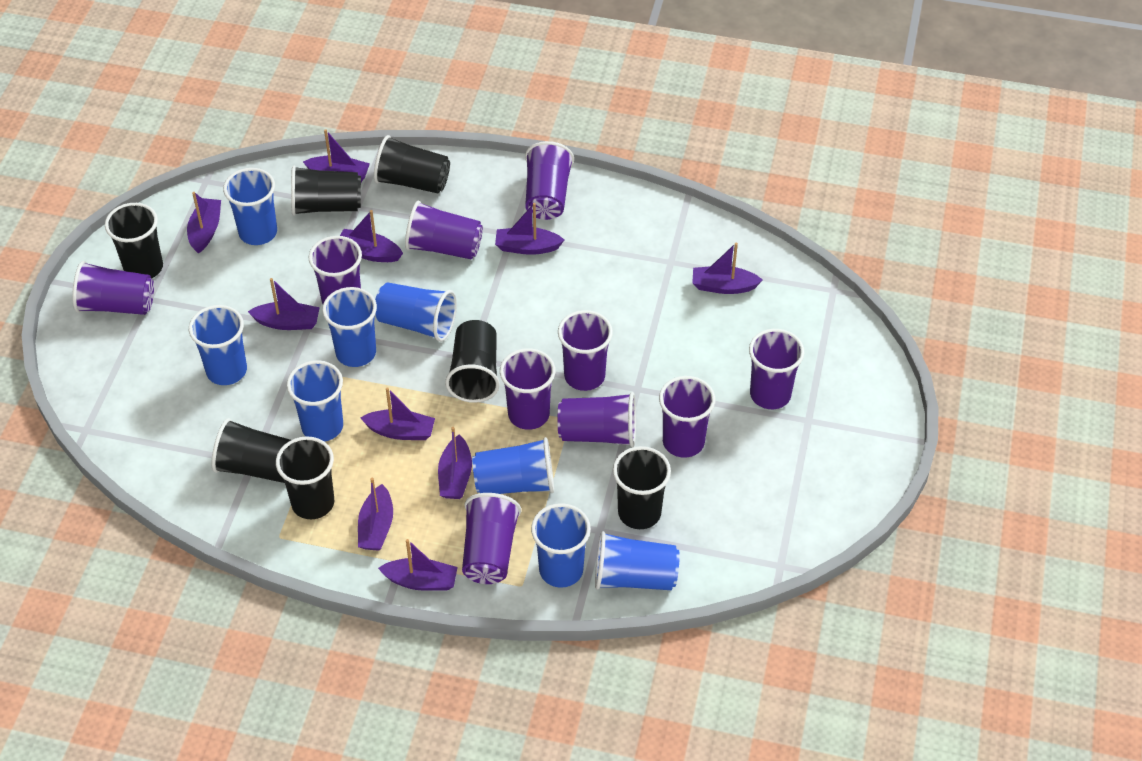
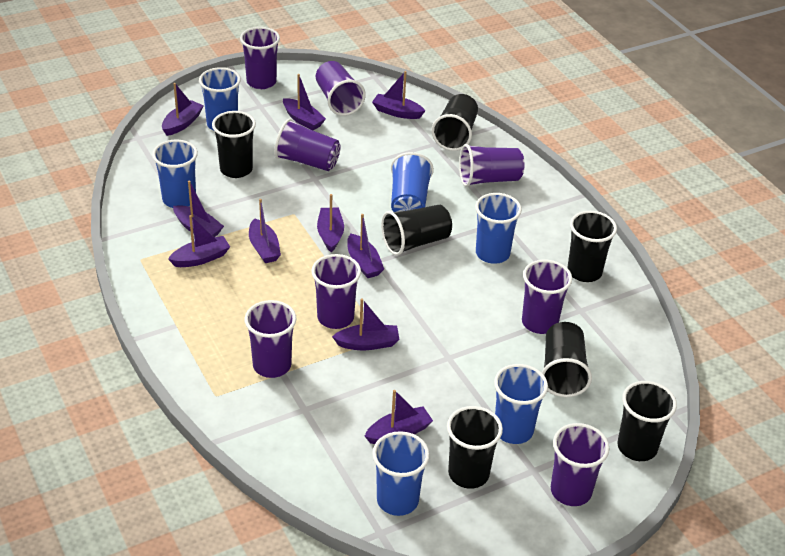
blue cup: 8 -> 6
purple cup: 10 -> 8

